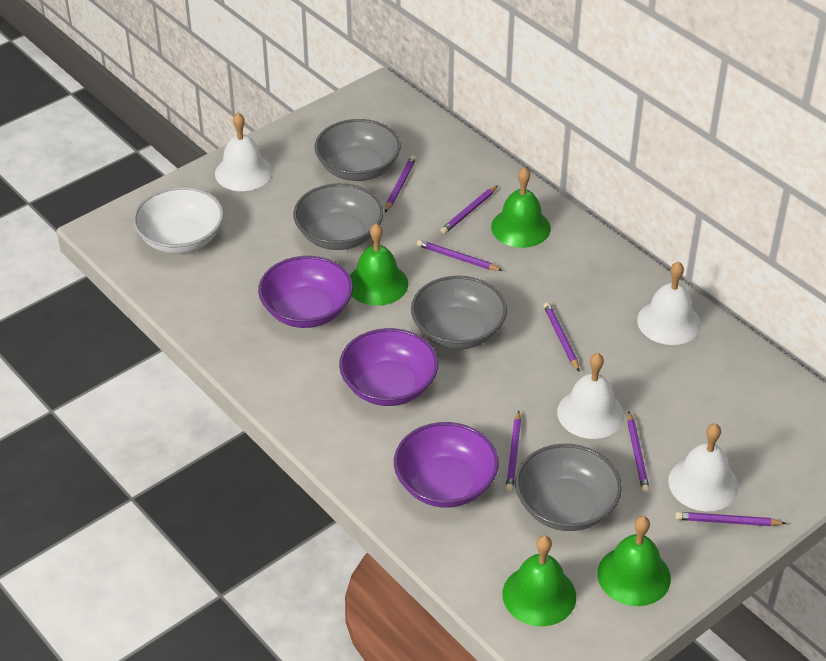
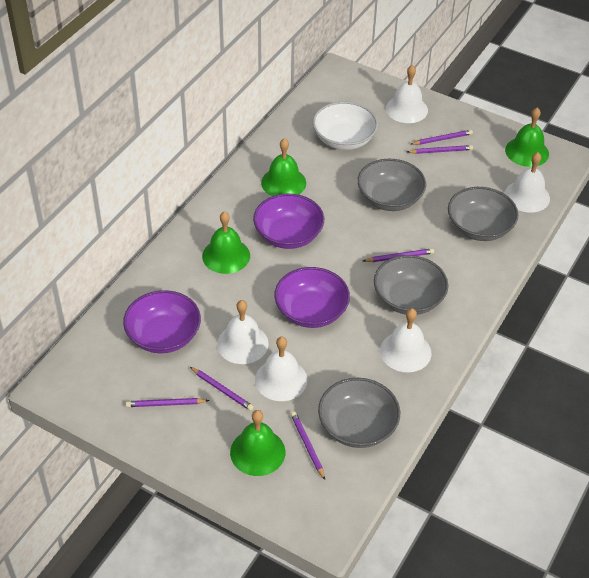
purple pencil: 7 -> 6
white bell: 4 -> 5

